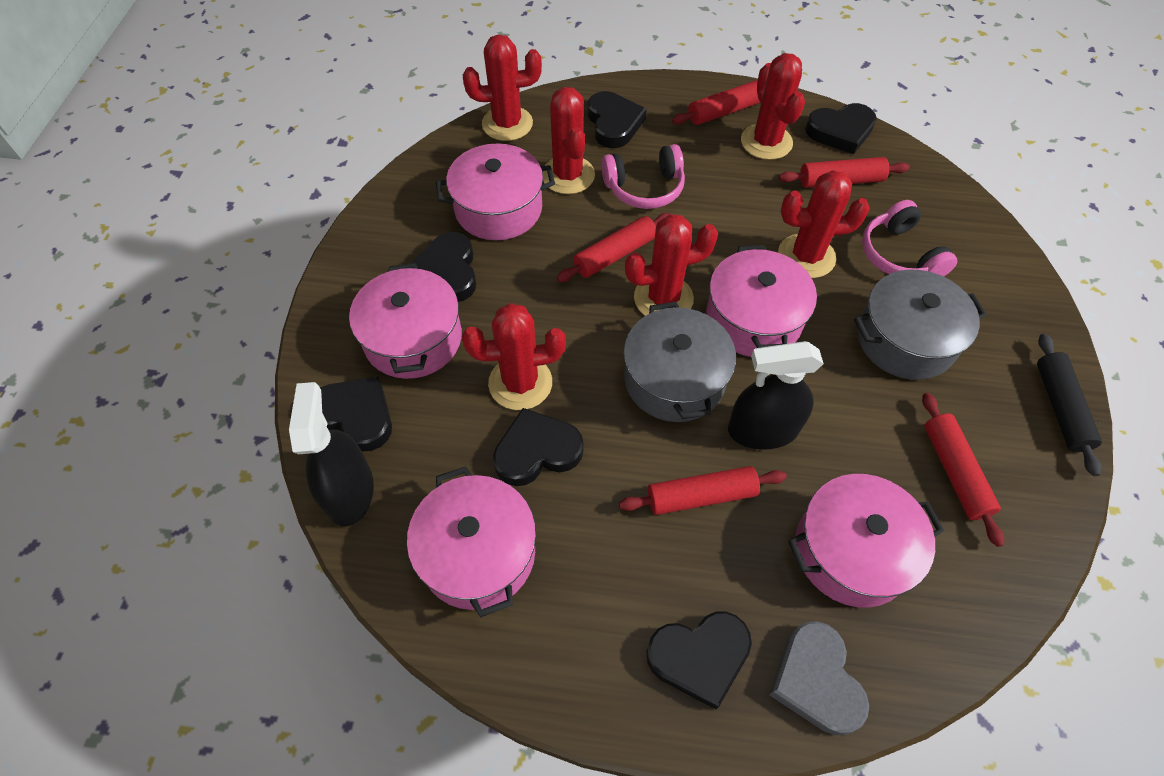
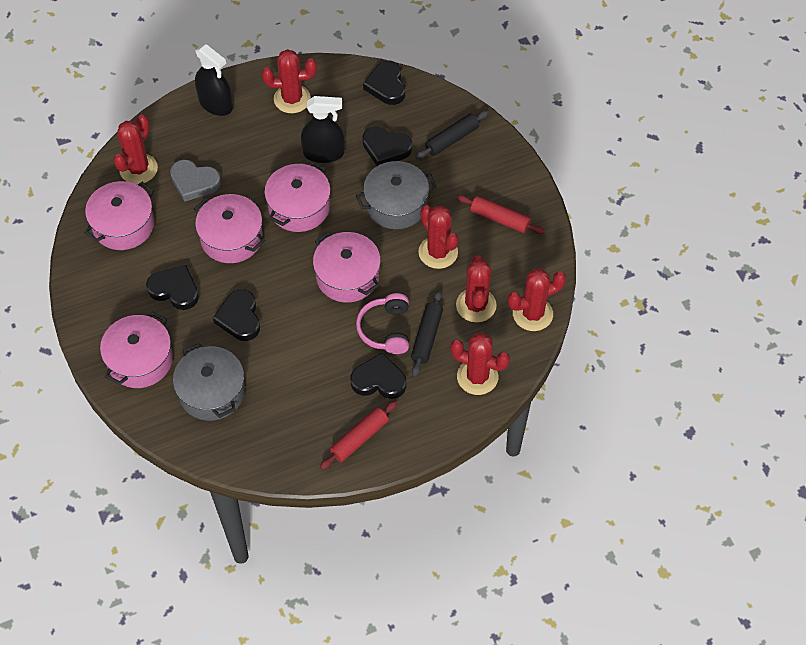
black heart: 6 -> 5
black rolling pin: 1 -> 2
pink headphones: 2 -> 1
red rolling pin: 5 -> 2

